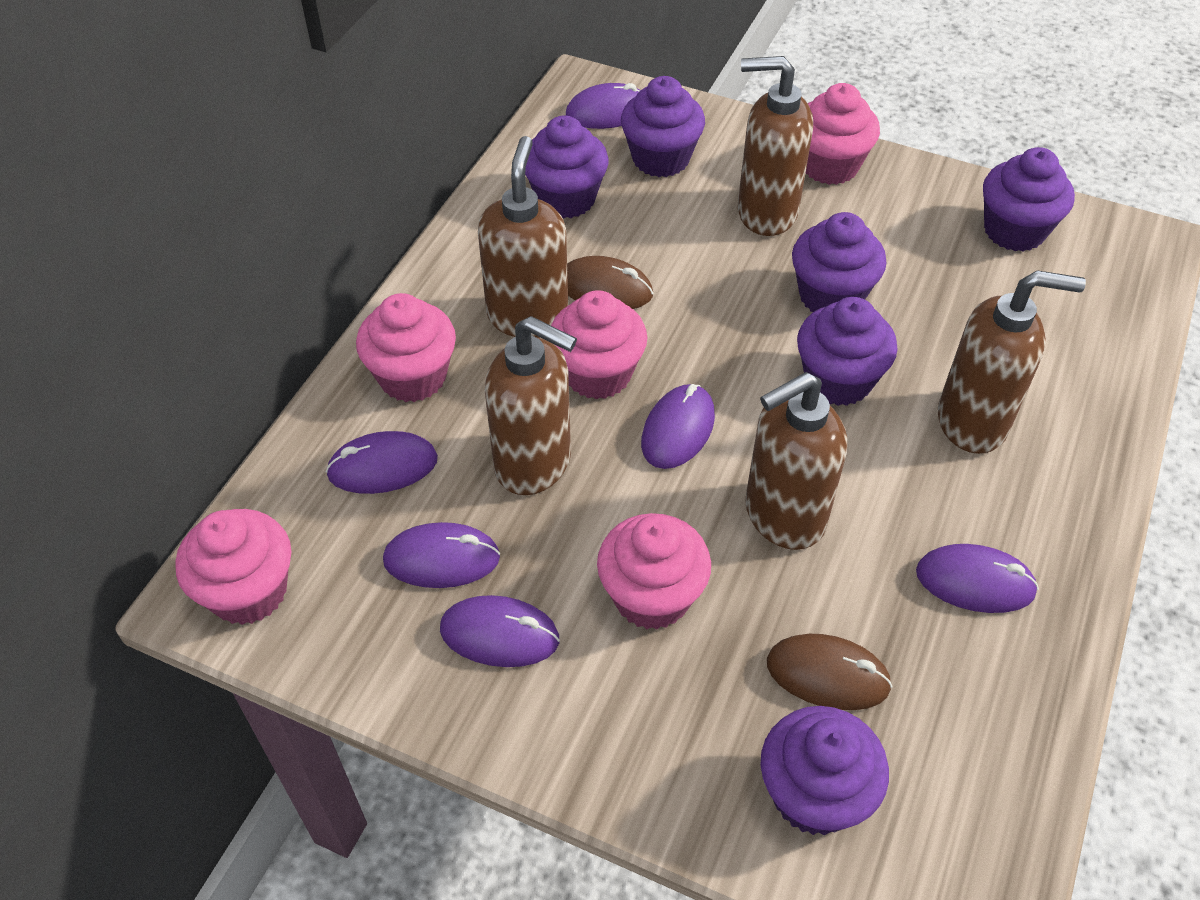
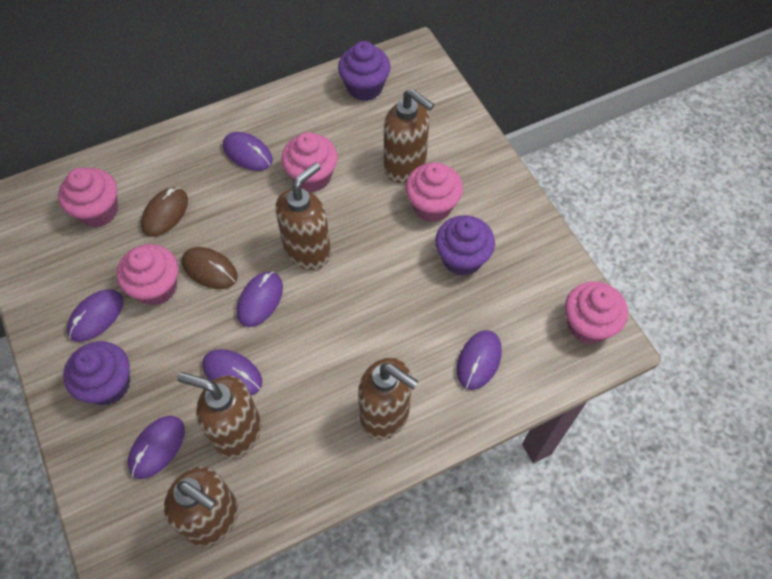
purple cupcake: 6 -> 3

